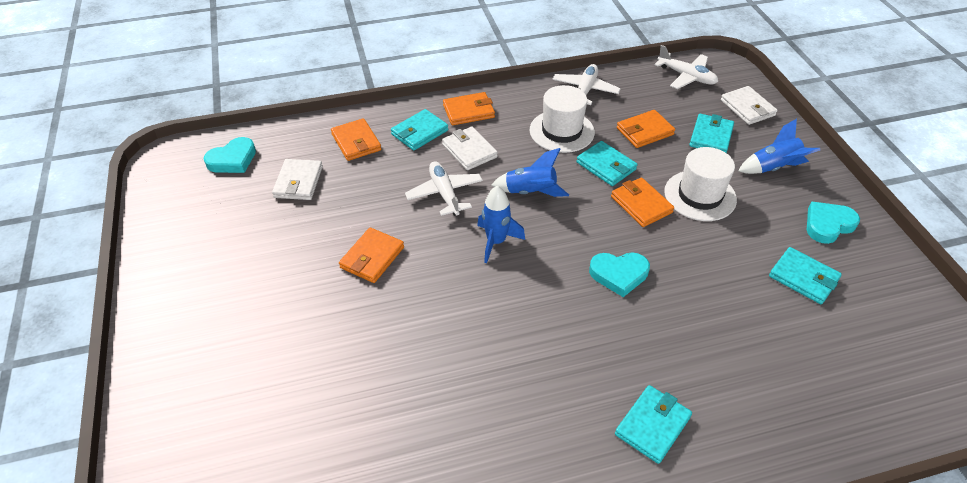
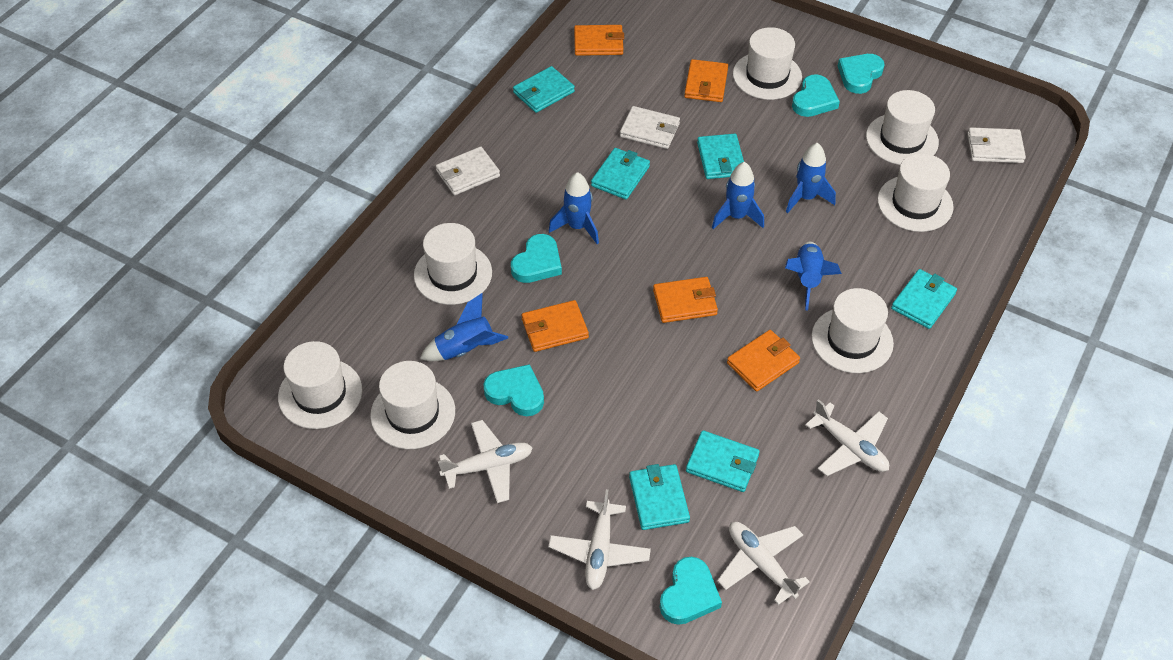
blue rocket: 3 -> 5
turquoise heart: 3 -> 5
turquoise wallet: 5 -> 6
white hat: 2 -> 7
white plane: 3 -> 4

